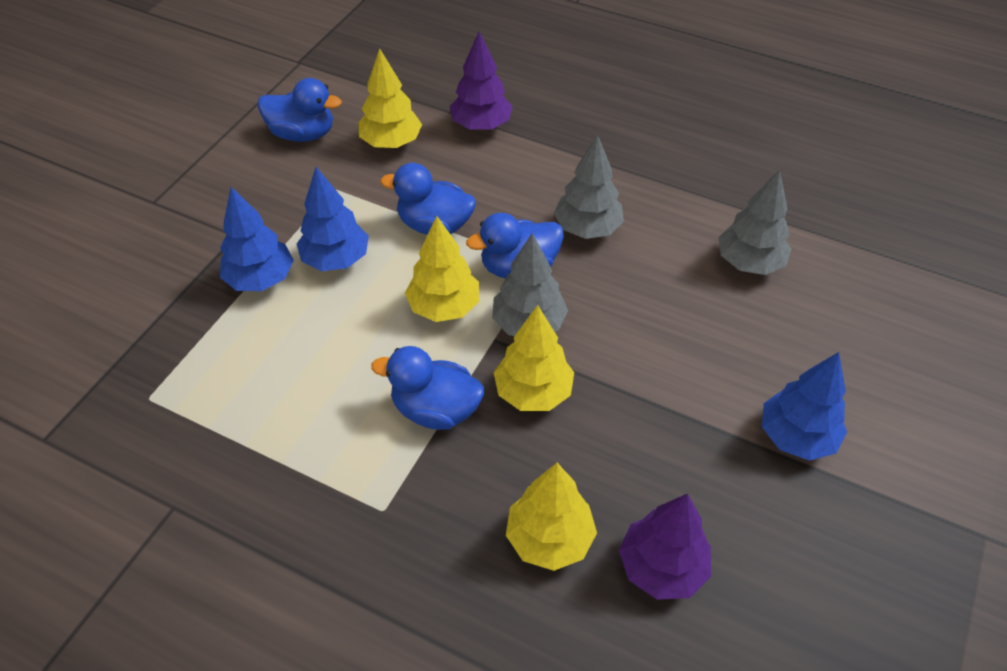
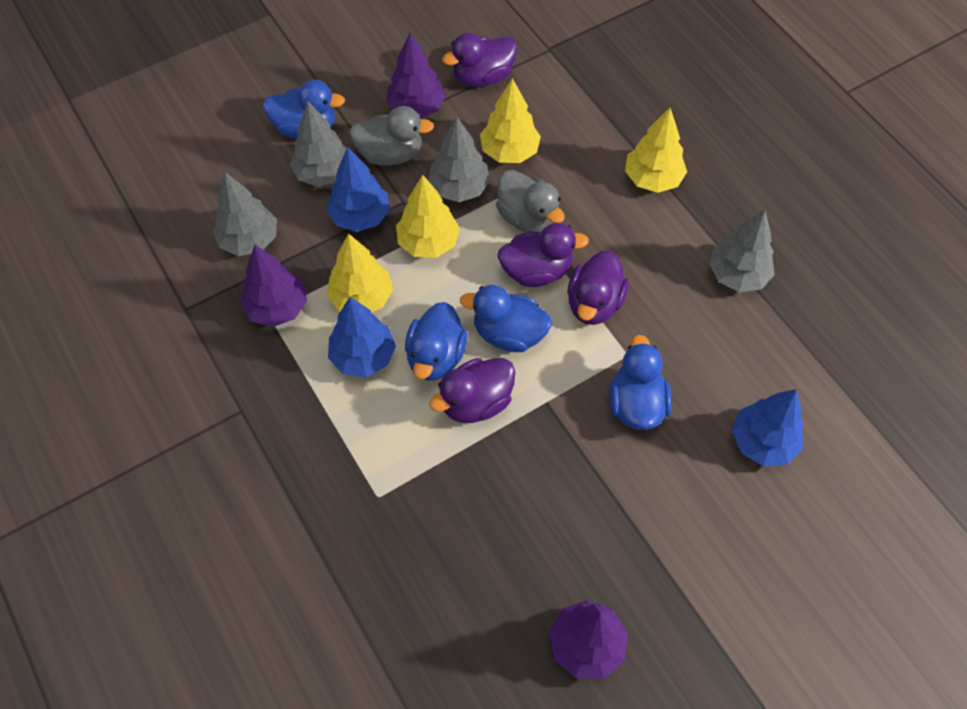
grey duck: 0 -> 2
grey tree: 3 -> 4
purple duck: 0 -> 4
purple tree: 2 -> 3

